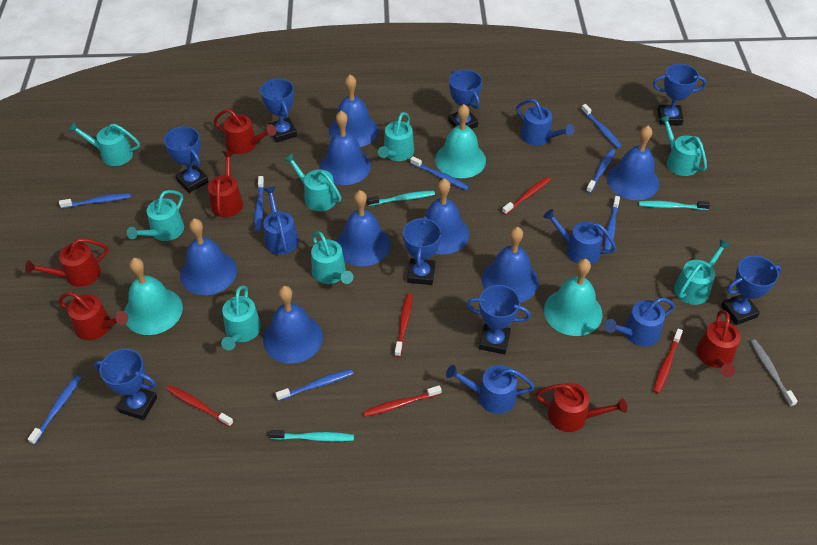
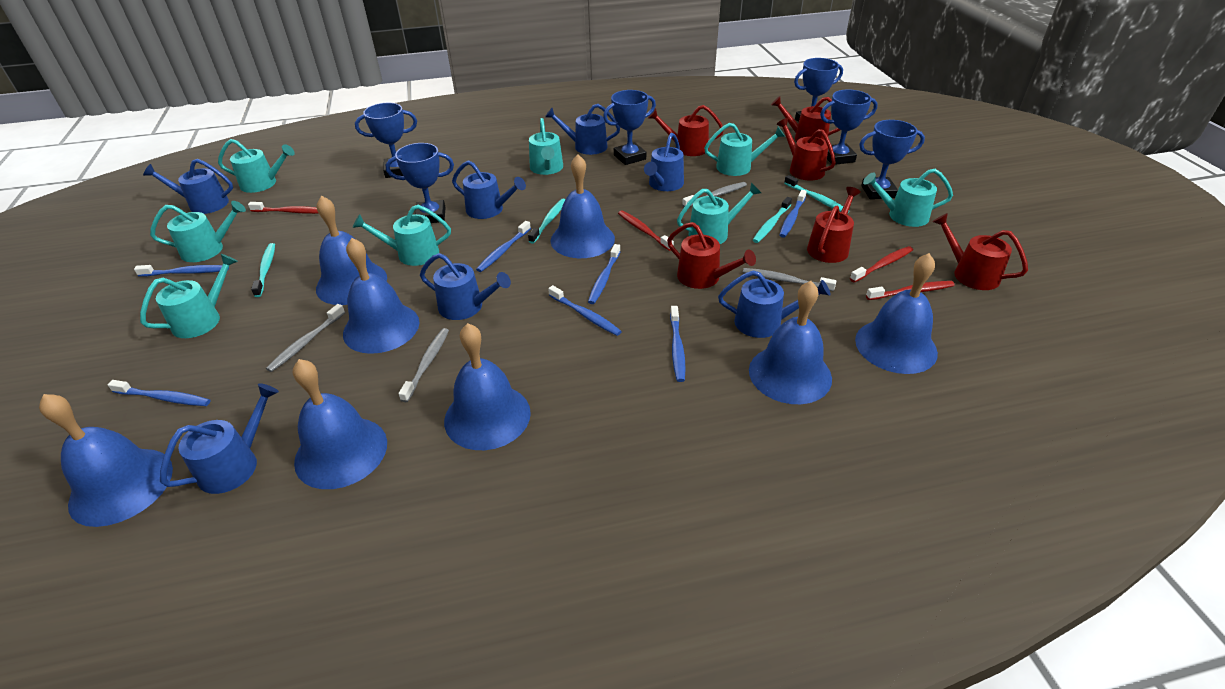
blue toothbrush: 8 -> 7
blue trophy: 8 -> 6
blue watering can: 5 -> 7
grey toothbrush: 1 -> 4
red toothbrush: 5 -> 4
turquoise bell: 3 -> 0
turquoise toothbrush: 3 -> 4

